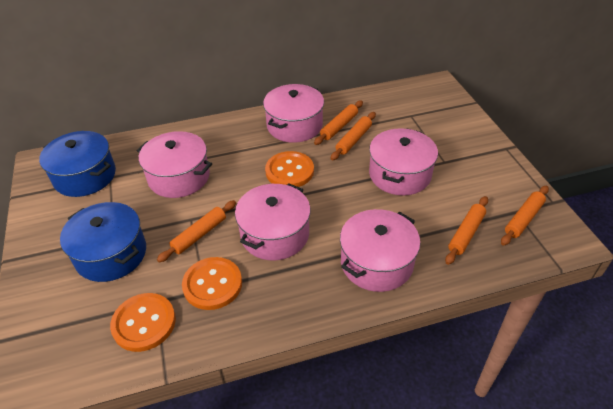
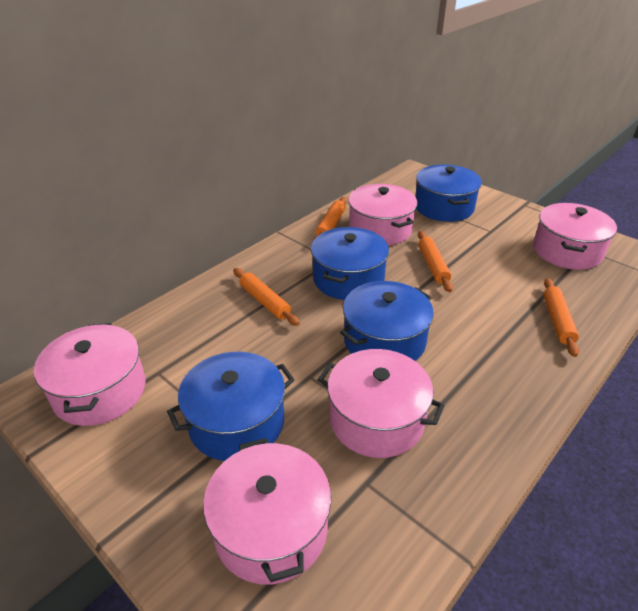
blue pot: 2 -> 4
orange button: 3 -> 0
orange rolling pin: 5 -> 4

